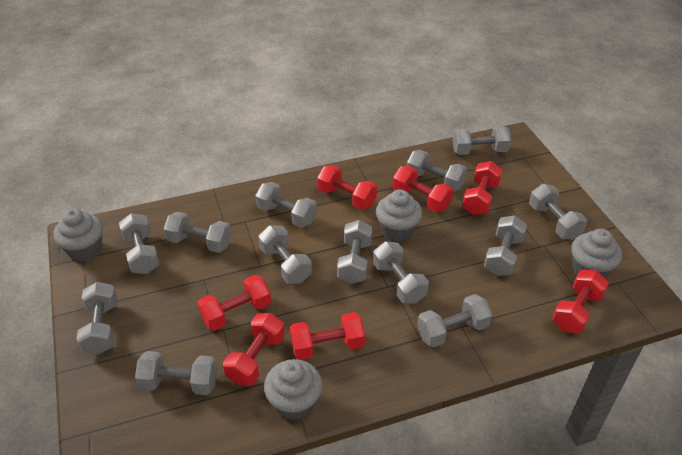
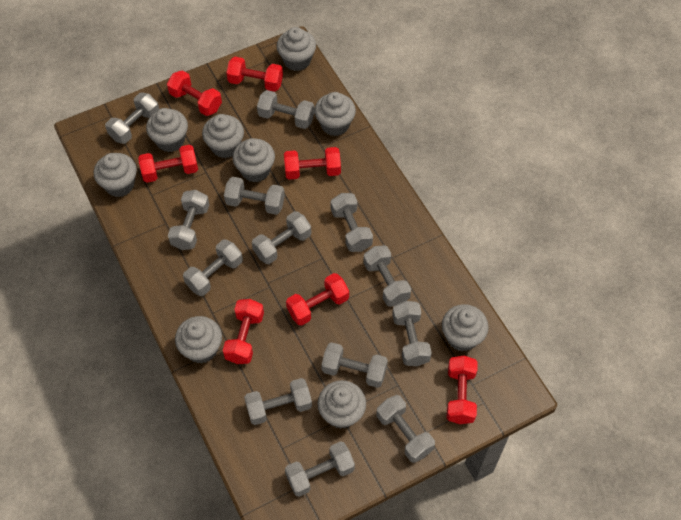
grey cupcake: 4 -> 9

